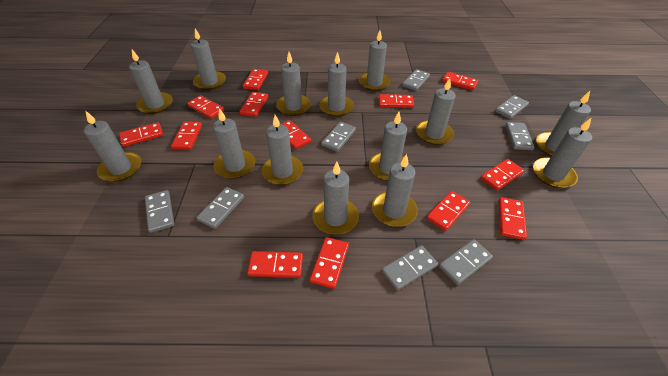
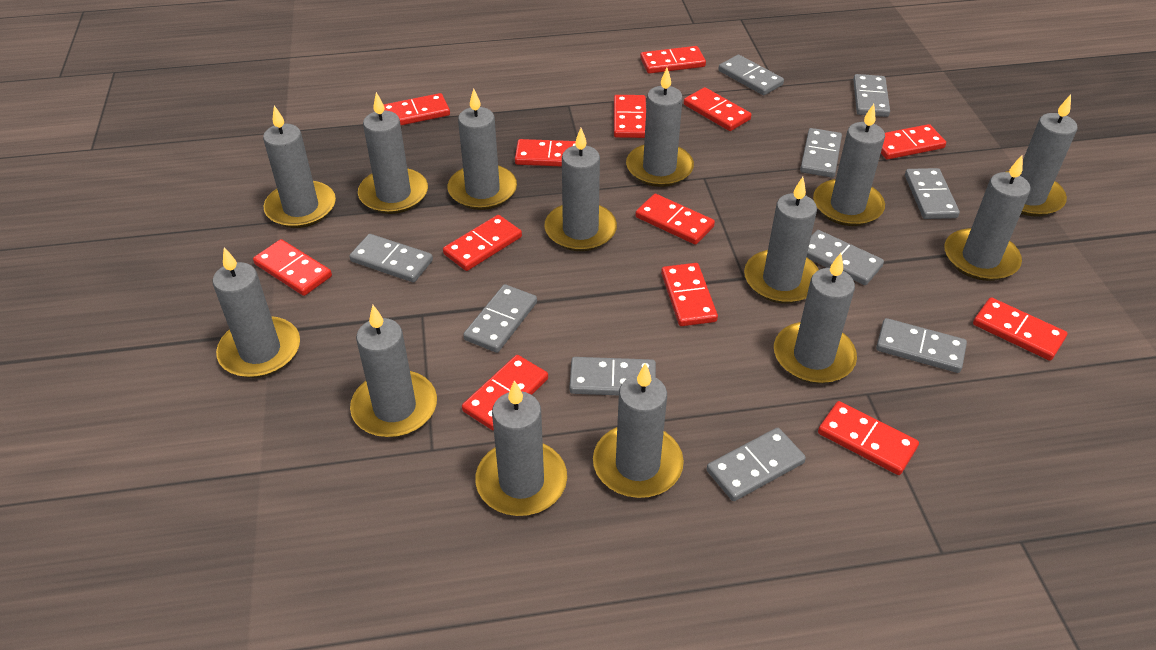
grey domino: 8 -> 10

